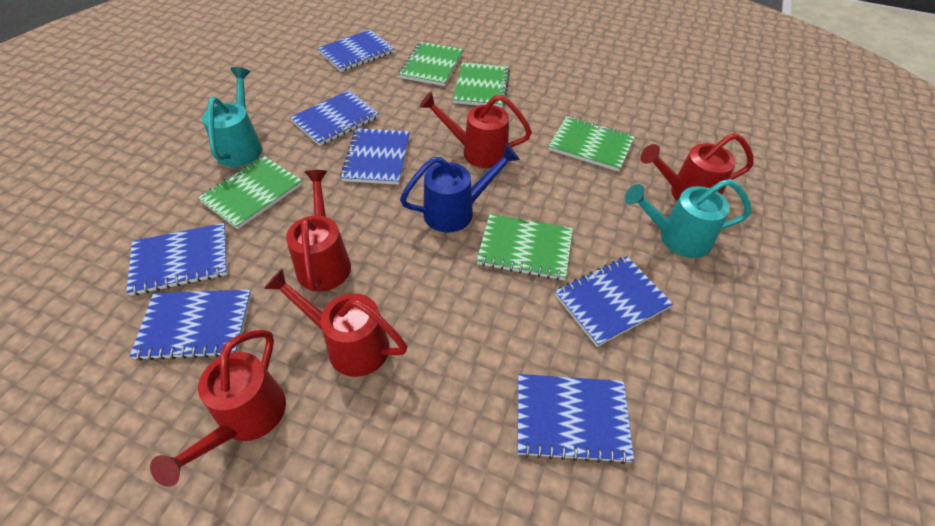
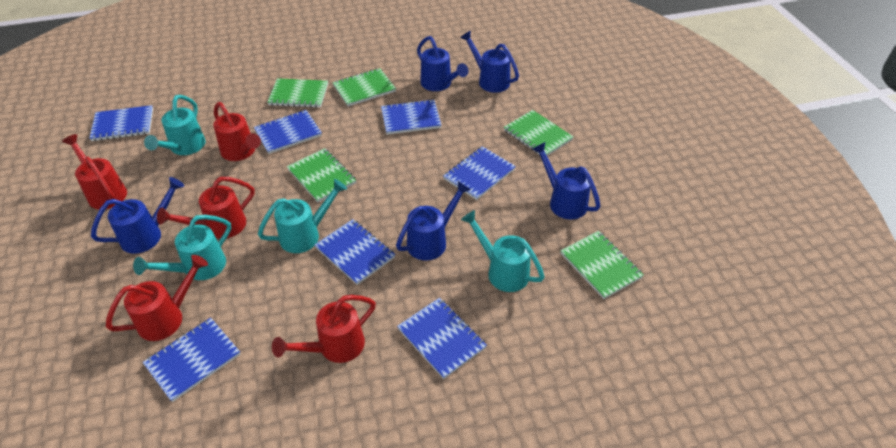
blue watering can: 1 -> 5
turquoise watering can: 2 -> 4

